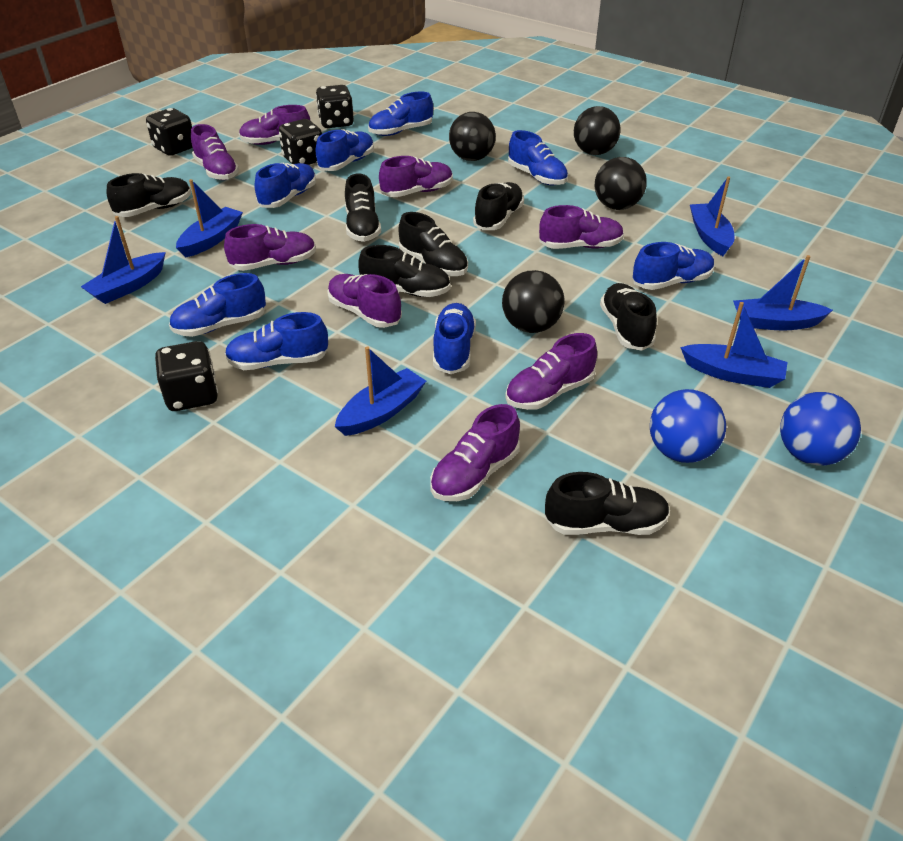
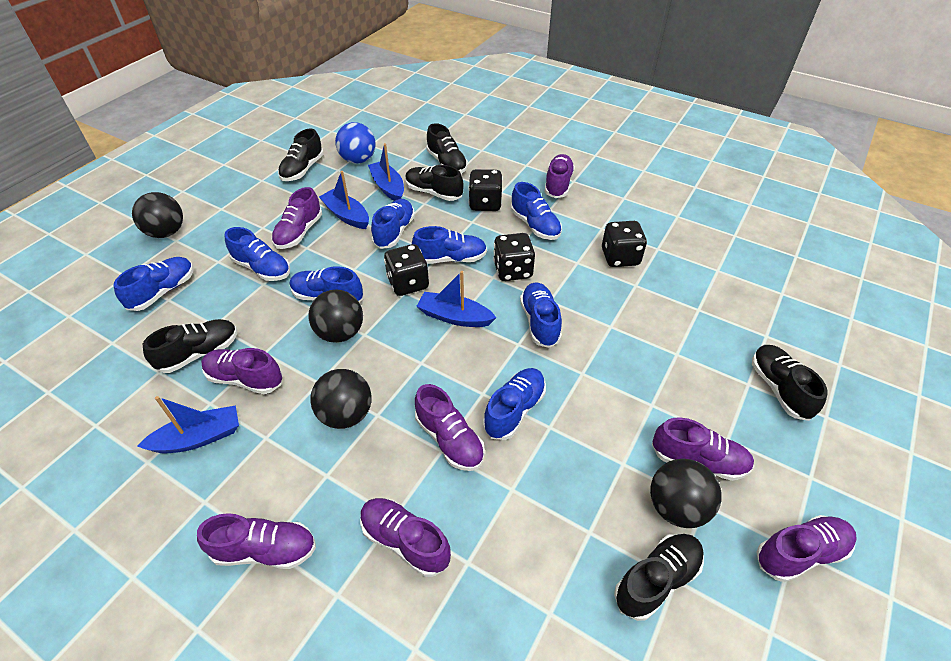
black shoe: 7 -> 6
blue ball: 2 -> 1
blue boat: 6 -> 4

